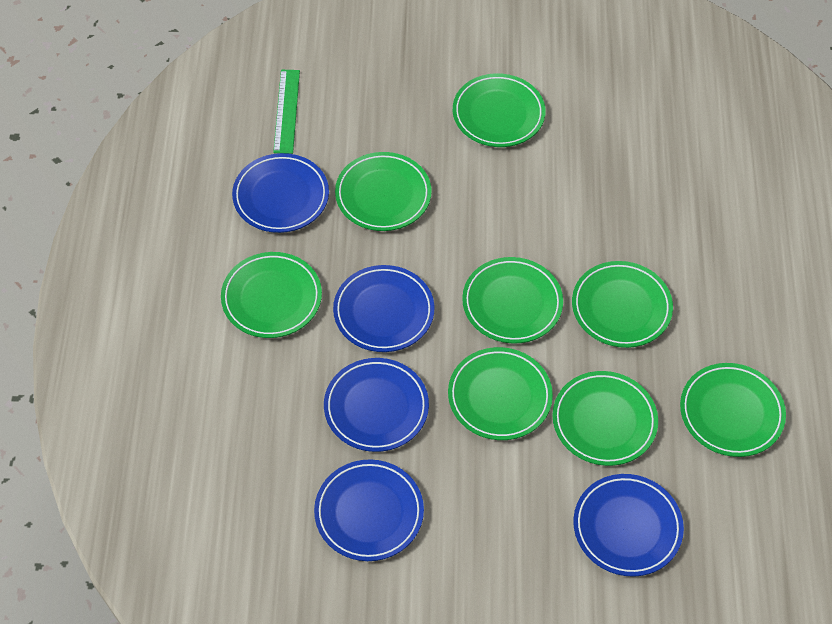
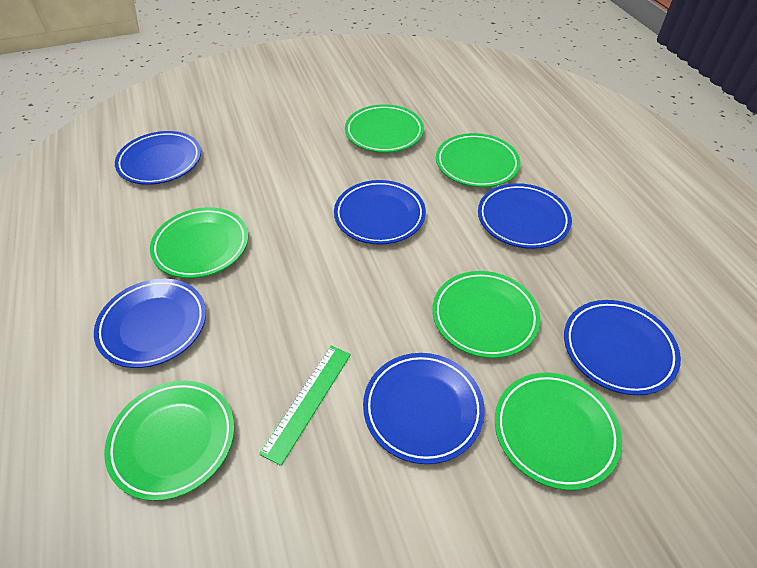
blue plate: 5 -> 6
green plate: 8 -> 6

